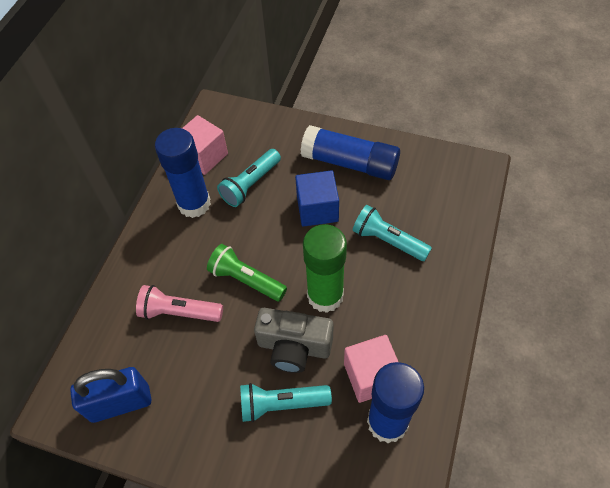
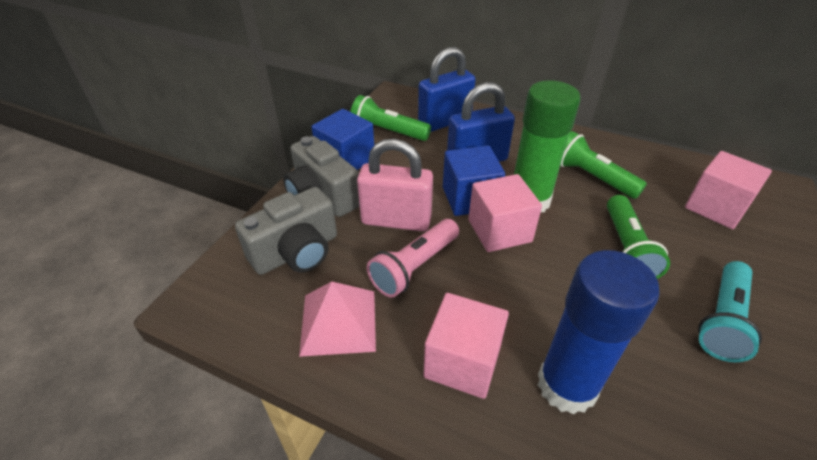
blue cube: 1 -> 2
blue glue stick: 3 -> 1
blue padlock: 1 -> 2
green flashlight: 1 -> 3
grey camera: 1 -> 2
pink cube: 2 -> 3
pink padlock: 0 -> 1
pink pyramid: 0 -> 1
turquoise flashlight: 3 -> 1

